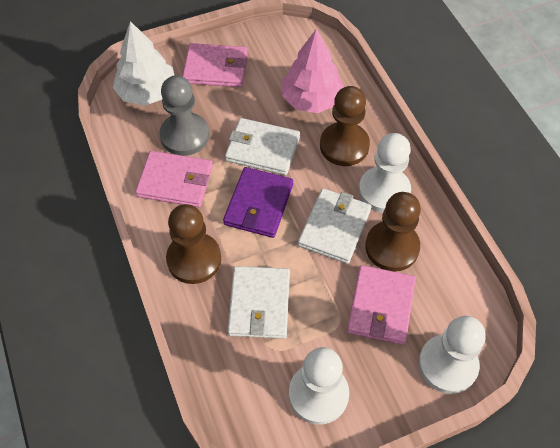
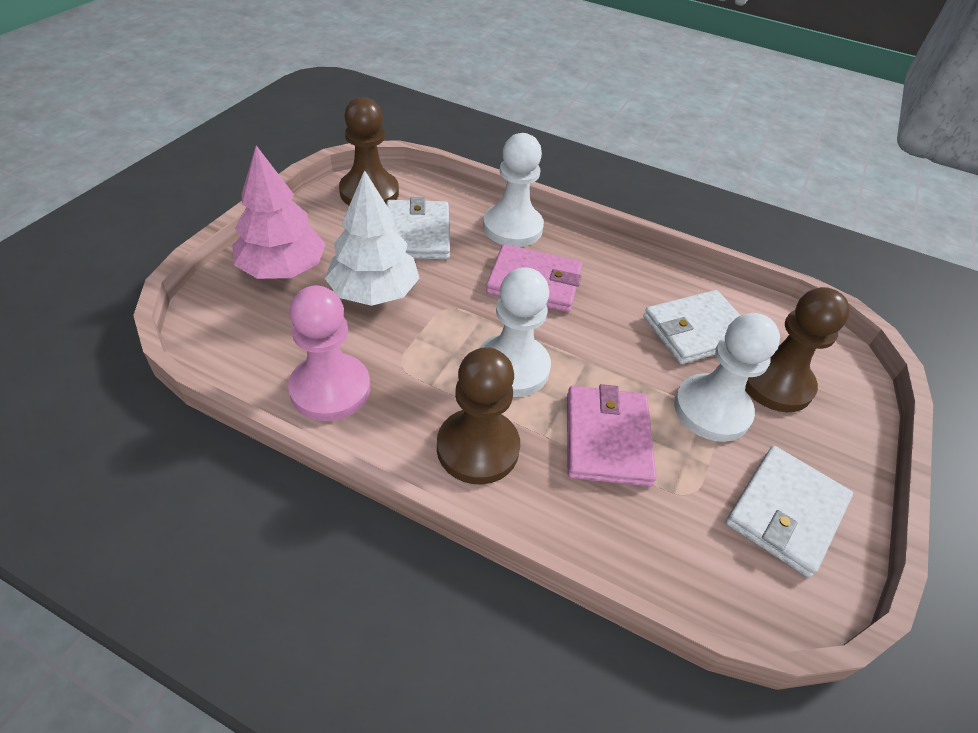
grey pawn: 1 -> 0
pink pawn: 0 -> 1
pink wallet: 3 -> 2
purple wallet: 1 -> 0

